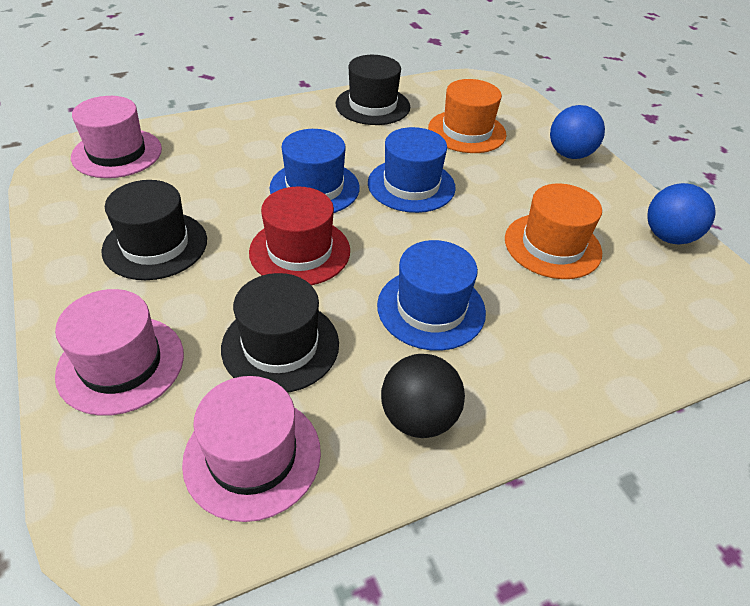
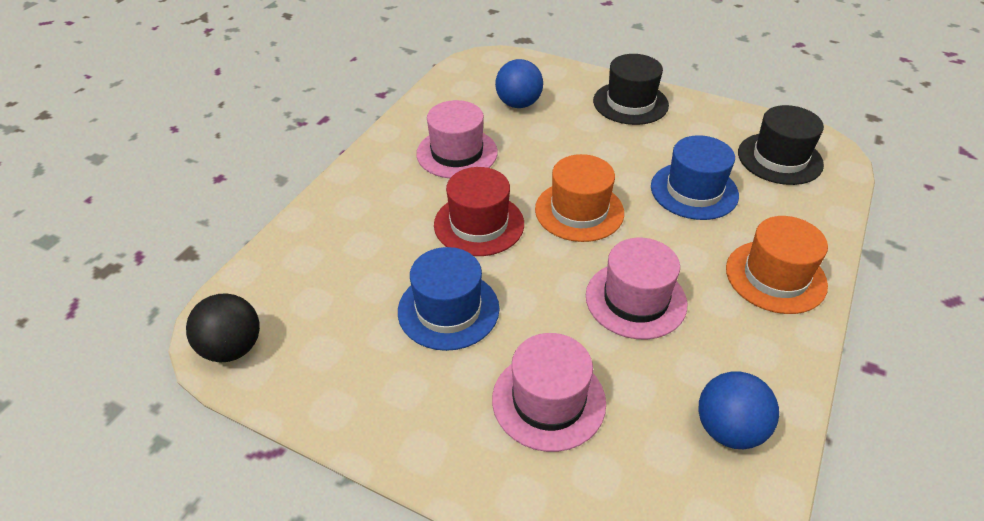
black hat: 3 -> 2
blue hat: 3 -> 2

